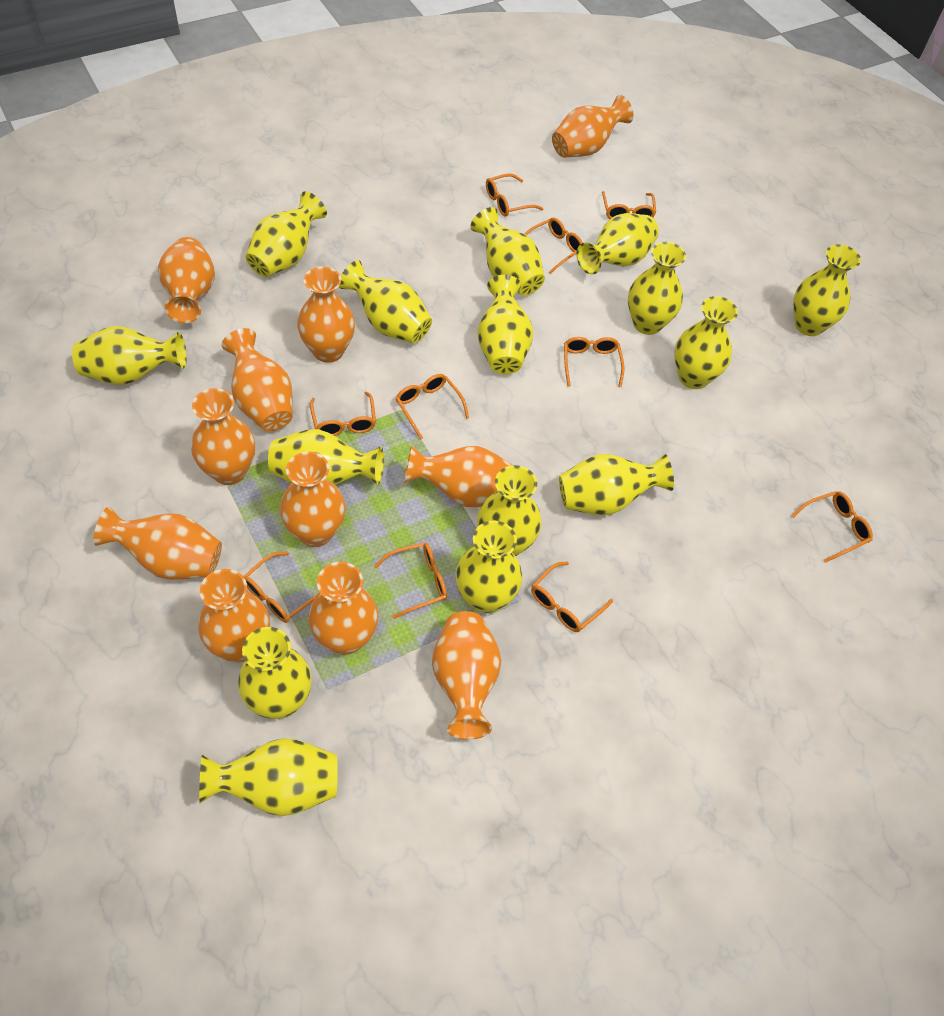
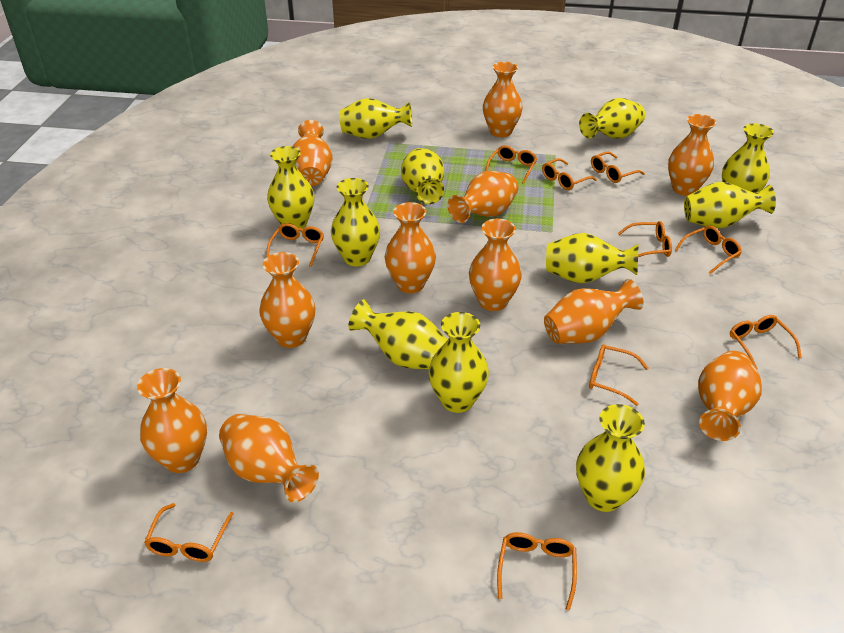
yellow vase: 15 -> 11

